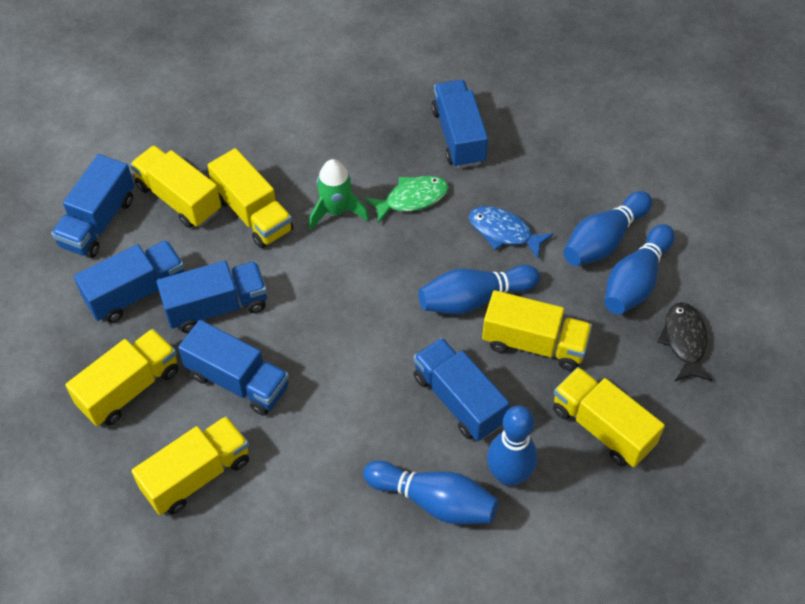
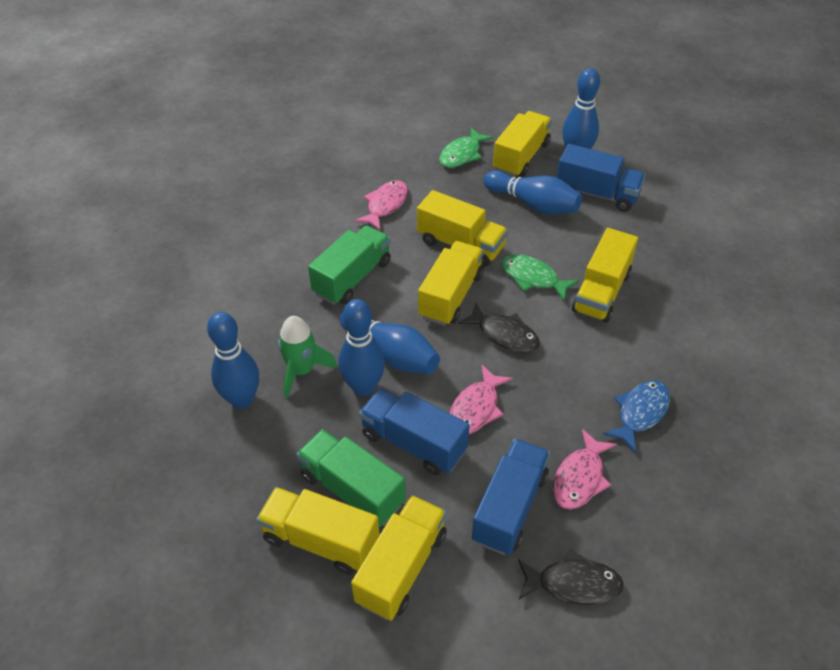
black fish: 1 -> 2
blue truck: 6 -> 3
green fish: 1 -> 2
green truck: 0 -> 2
pink fish: 0 -> 3

